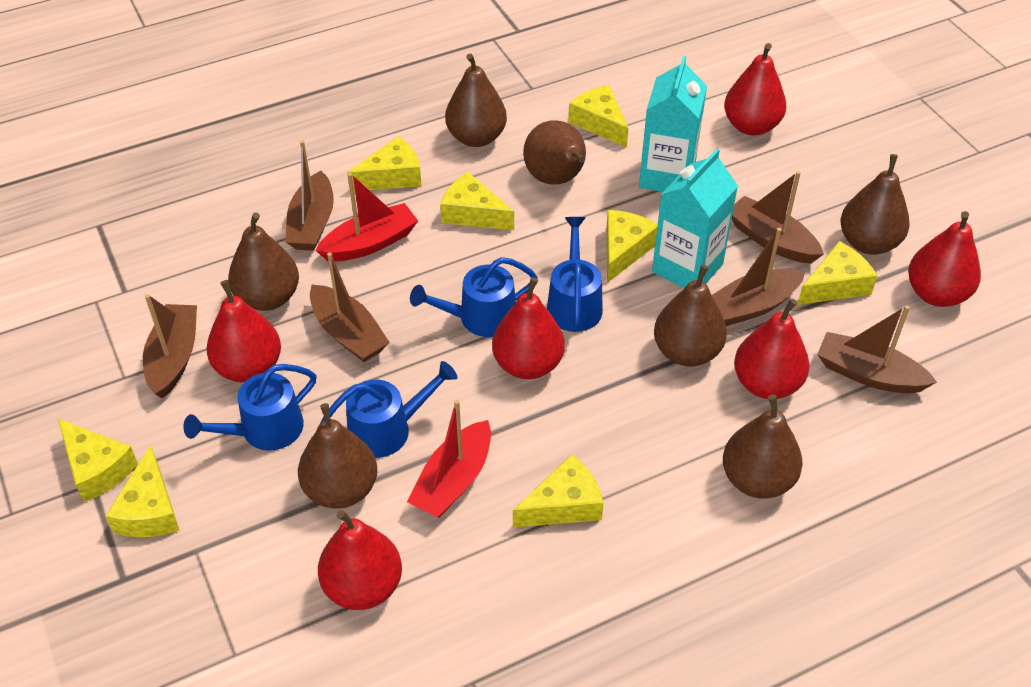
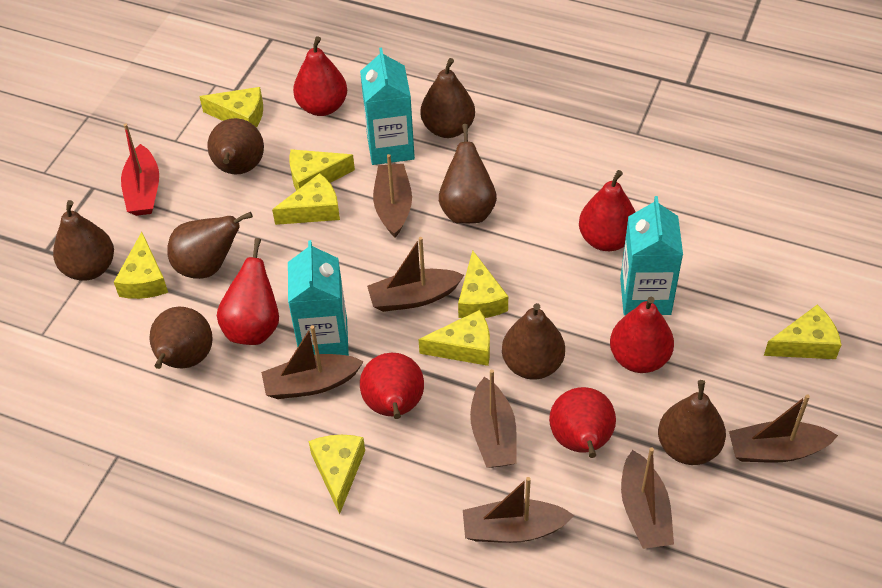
blue watering can: 4 -> 0
brown boat: 6 -> 7
brown pear: 7 -> 8
red boat: 2 -> 1
turquoise carton: 2 -> 3

